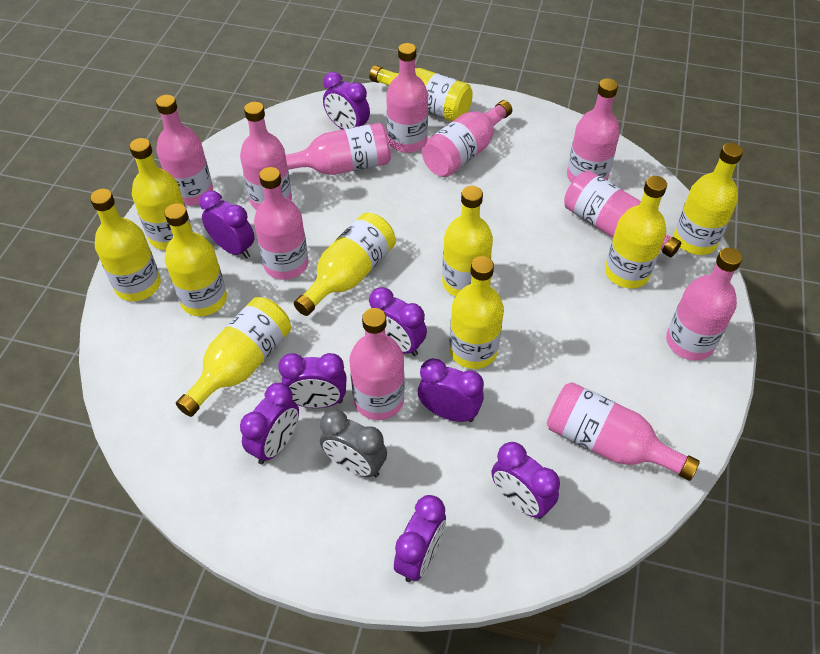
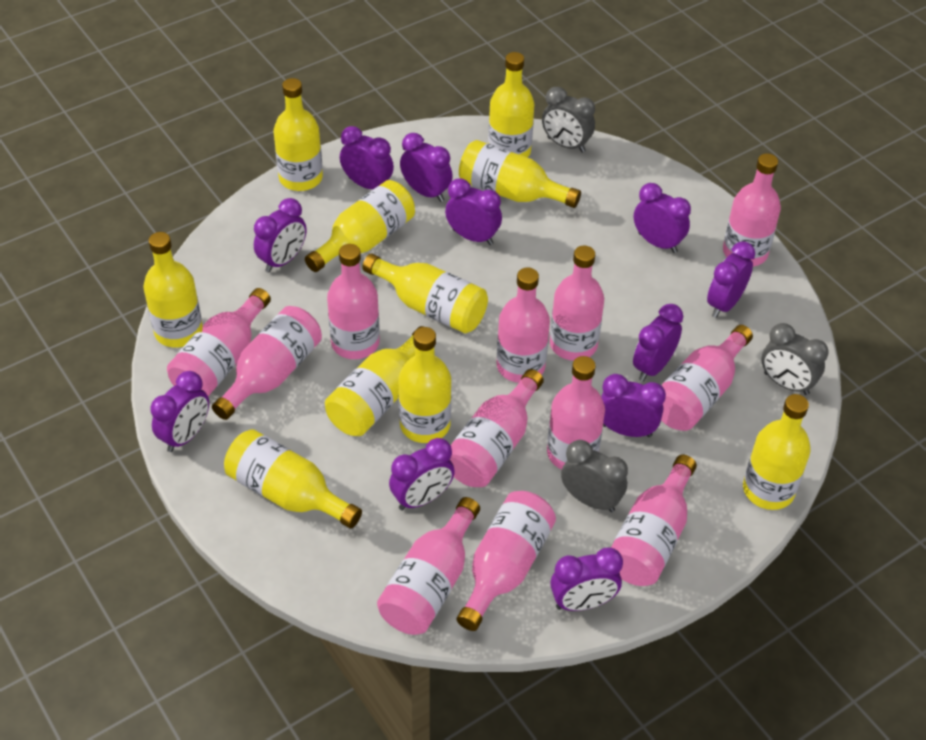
grey clock: 1 -> 3
pink bottle: 11 -> 12
purple clock: 8 -> 11

